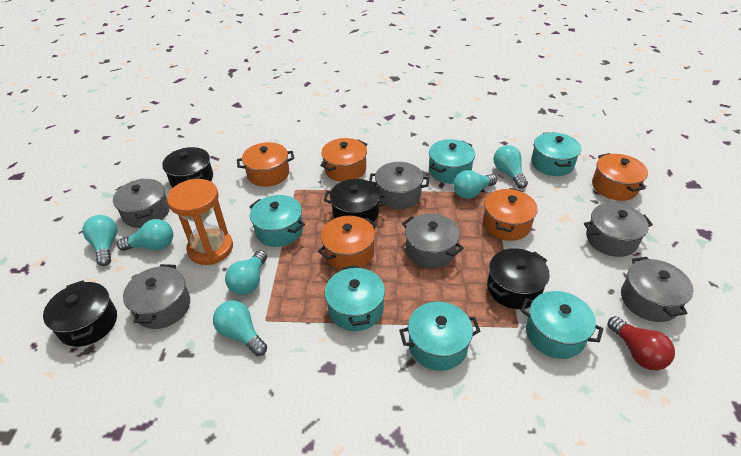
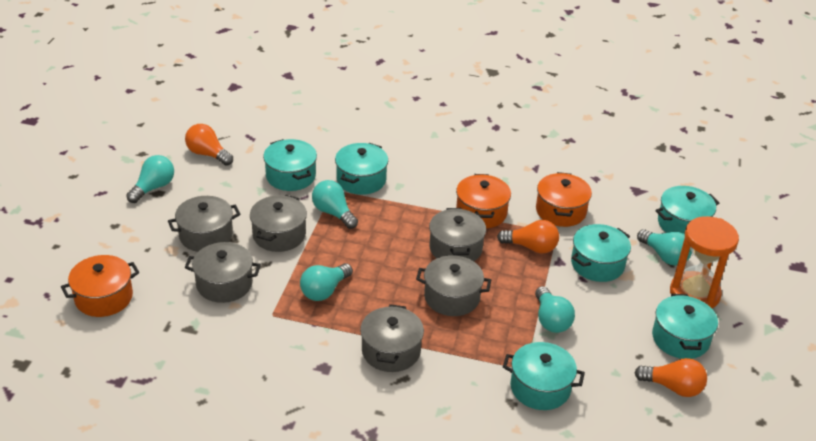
black pot: 4 -> 0
orange light bulb: 0 -> 3
orange pot: 5 -> 3
red light bulb: 1 -> 0
turquoise light bulb: 6 -> 5

